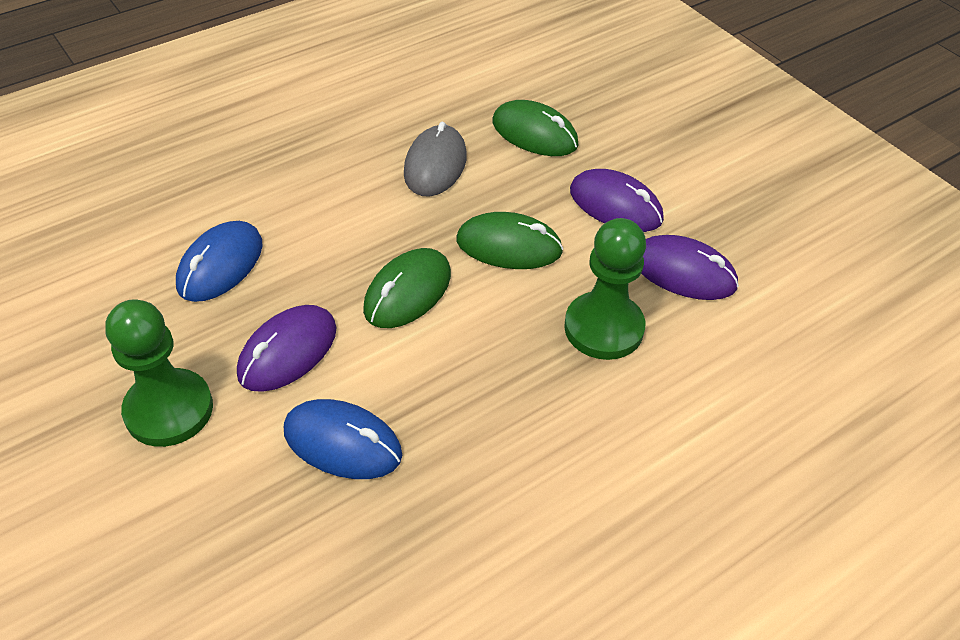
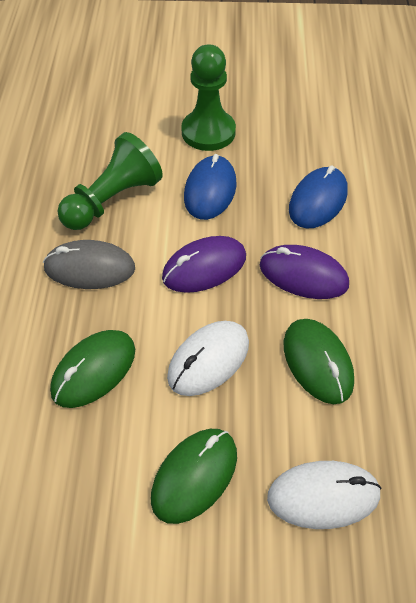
purple mouse: 3 -> 2
white mouse: 0 -> 2

